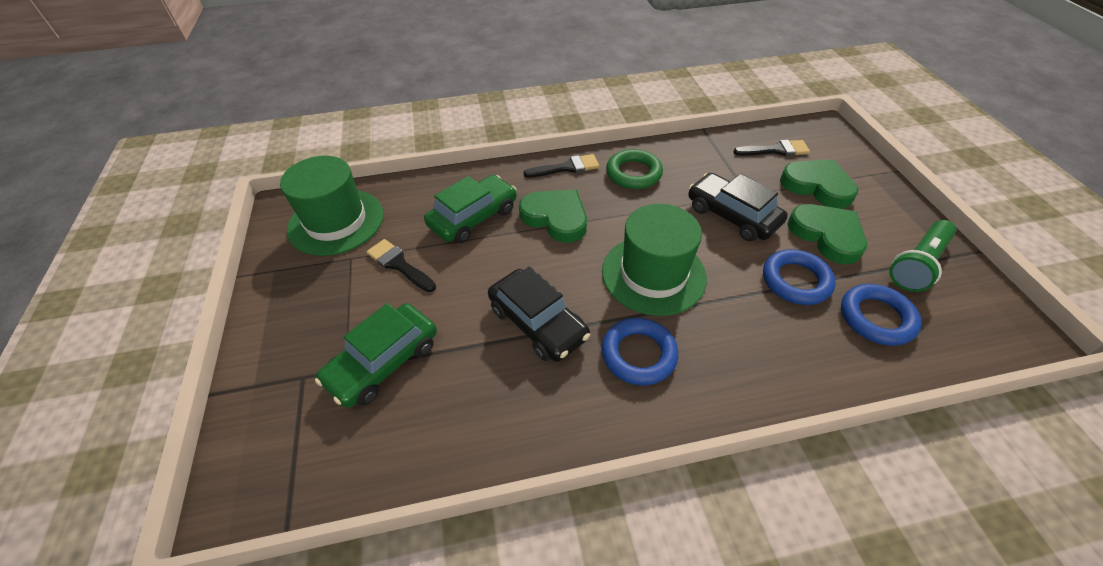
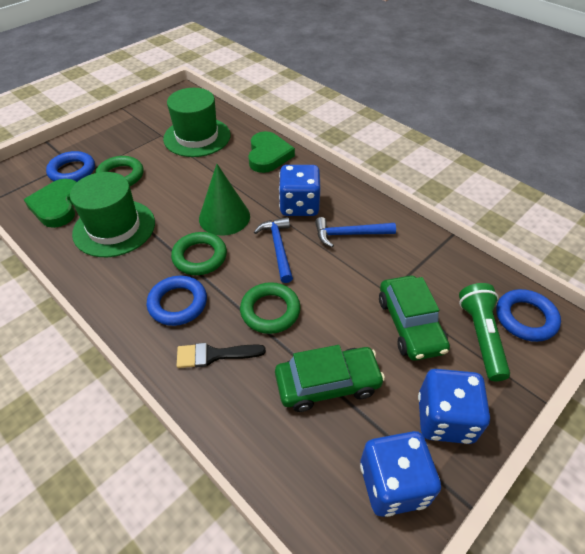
black brush: 3 -> 1
black car: 2 -> 0
blue dice: 0 -> 3
blue hammer: 0 -> 2
green cone: 0 -> 1
green heart: 3 -> 2
green ring: 1 -> 3

